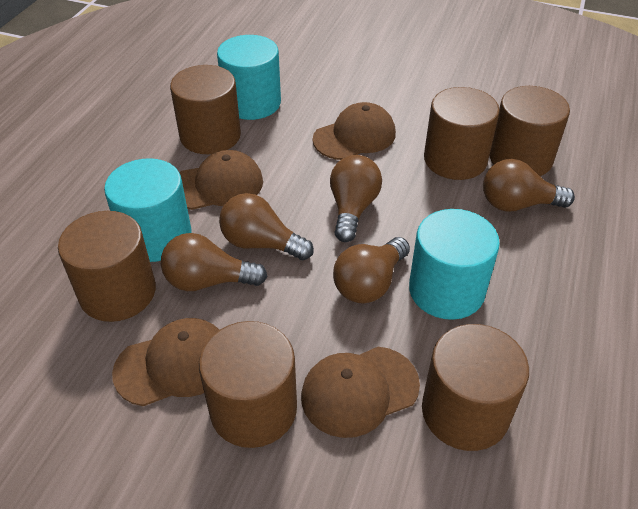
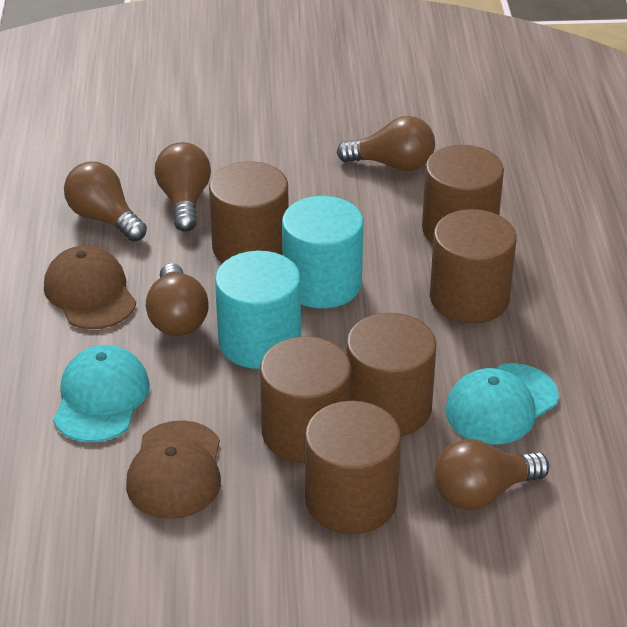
brown cap: 4 -> 2
turquoise cap: 0 -> 2
turquoise cylinder: 3 -> 2

